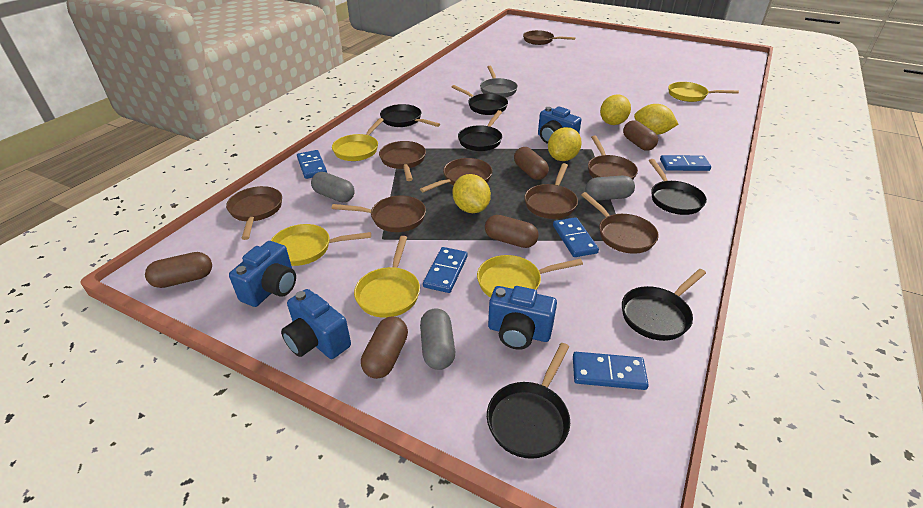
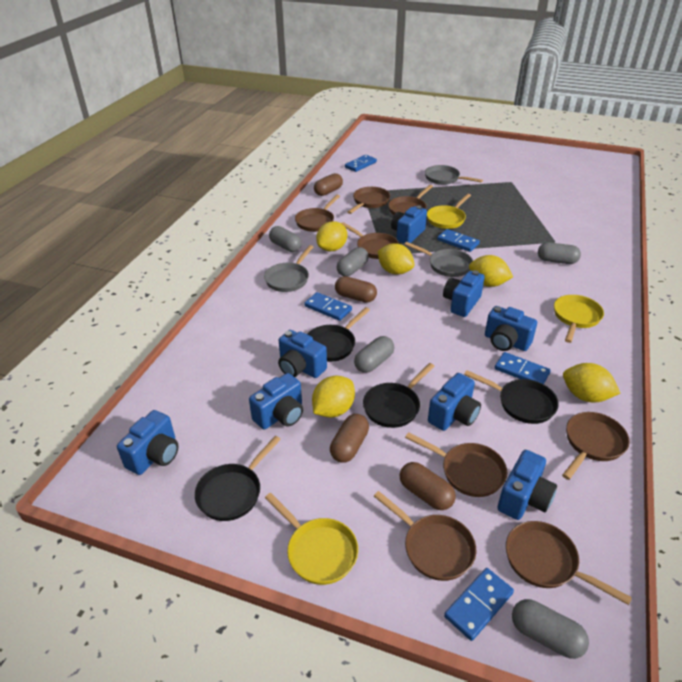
black pan: 6 -> 4
blue camera: 4 -> 8
brown capsule: 5 -> 4
grey capsule: 3 -> 5
grey pan: 1 -> 3
yellow lemon: 4 -> 5
yellow pan: 5 -> 3

